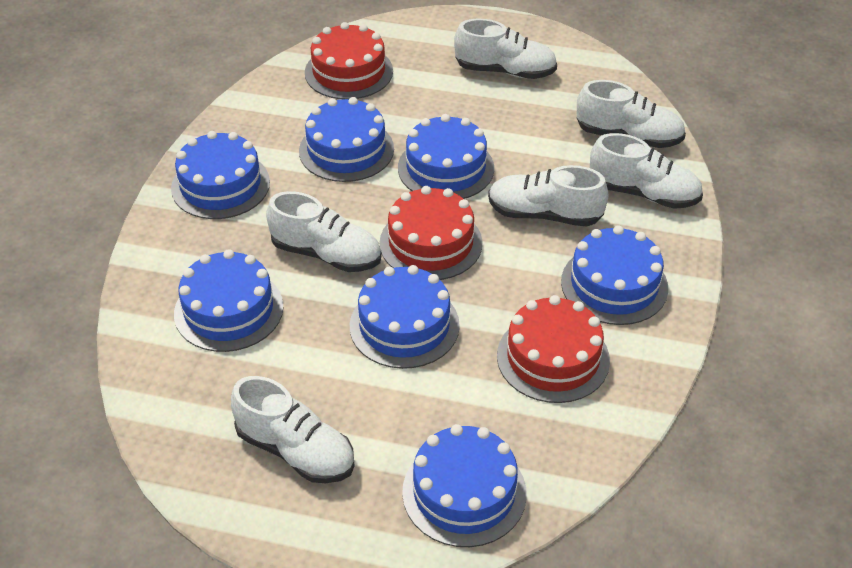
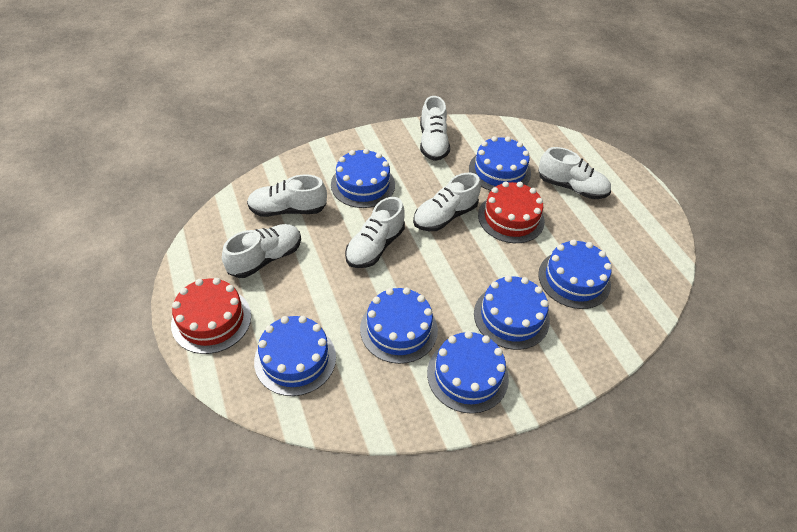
red cake: 3 -> 2

